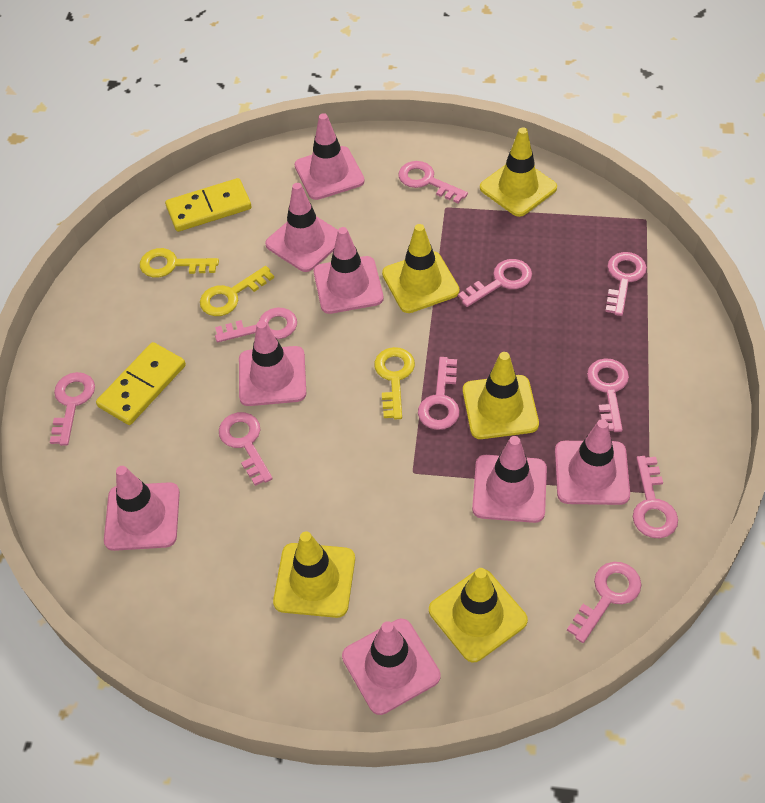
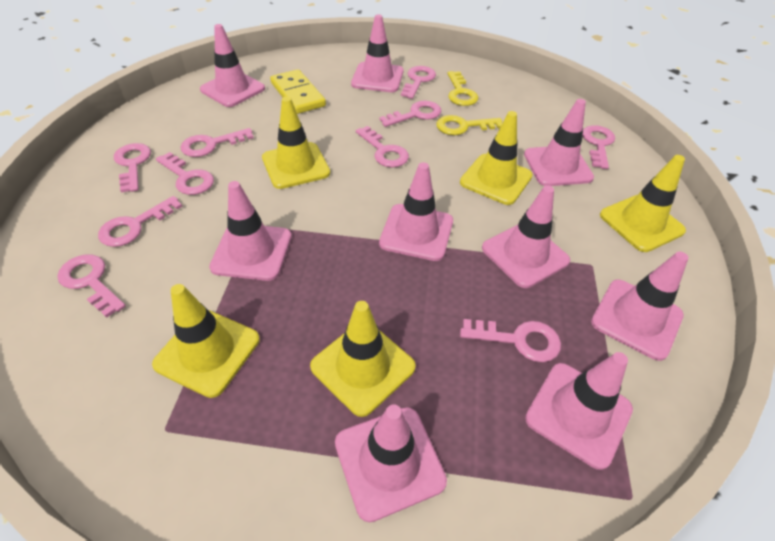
pink traffic cone: 8 -> 9
yellow domino: 2 -> 1
yellow key: 3 -> 2

